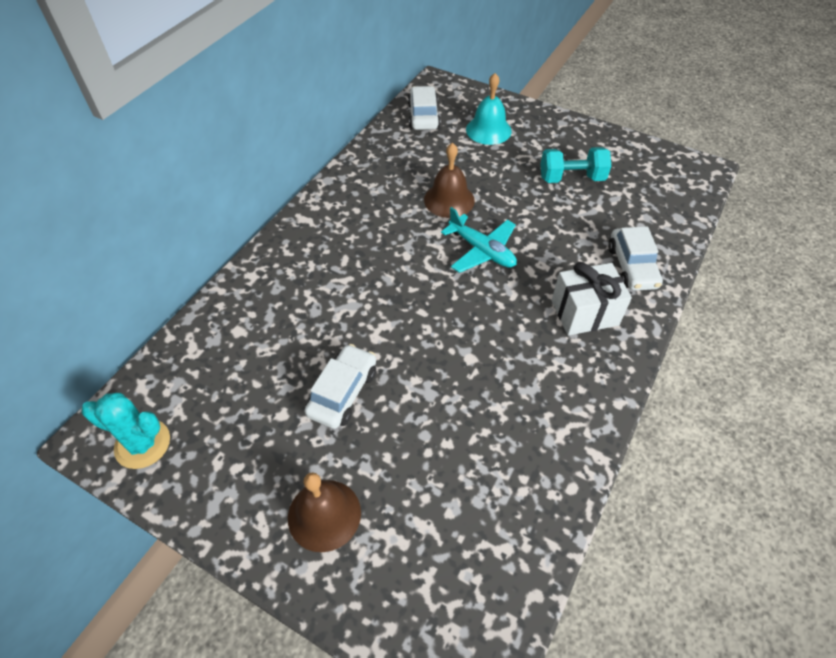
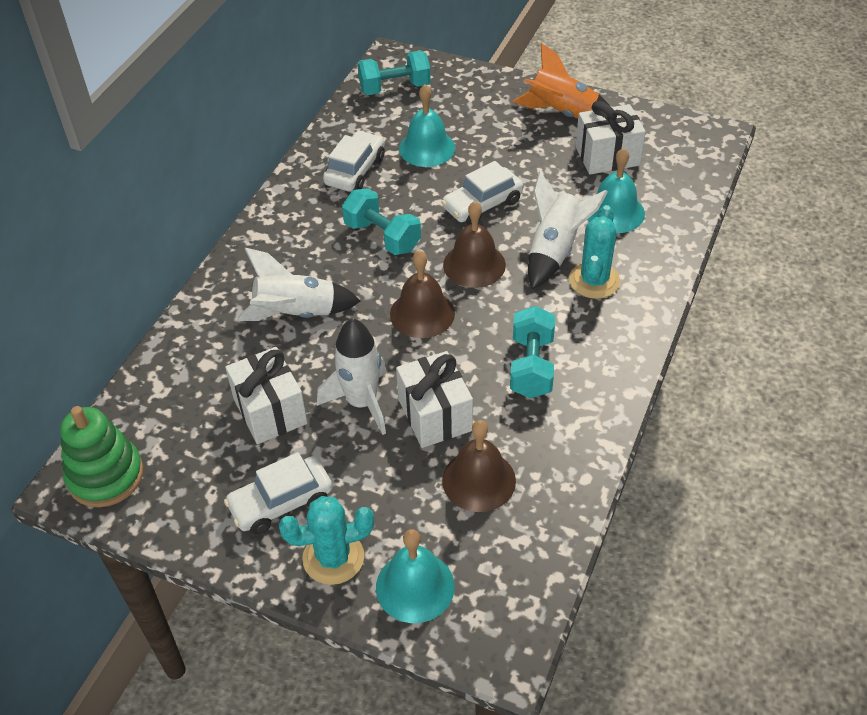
brown bell: 2 -> 3
green stacking toy: 0 -> 1
orange rocket: 0 -> 1
turquoise bell: 1 -> 3
turquoise cactus: 1 -> 2
turquoise dumbbell: 1 -> 3
turquoise plane: 1 -> 0
white gift: 1 -> 3
white rocket: 0 -> 3

